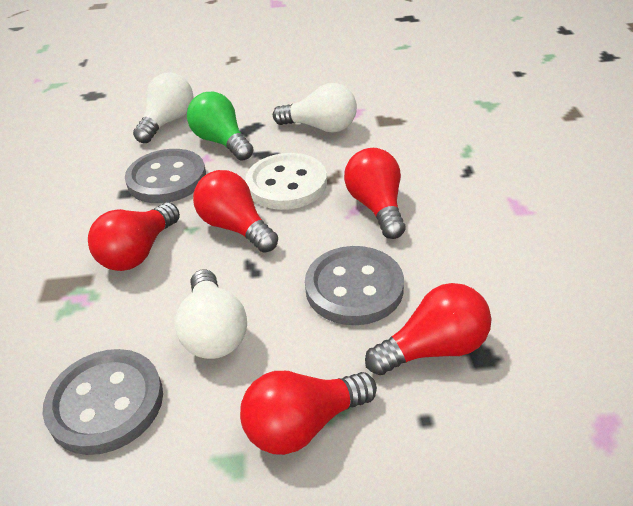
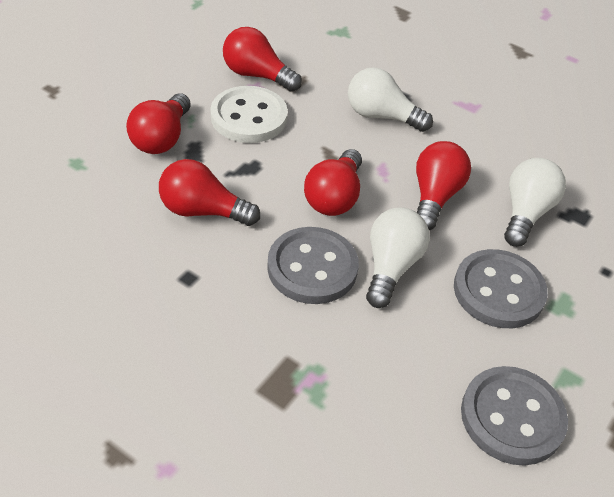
green light bulb: 1 -> 0

